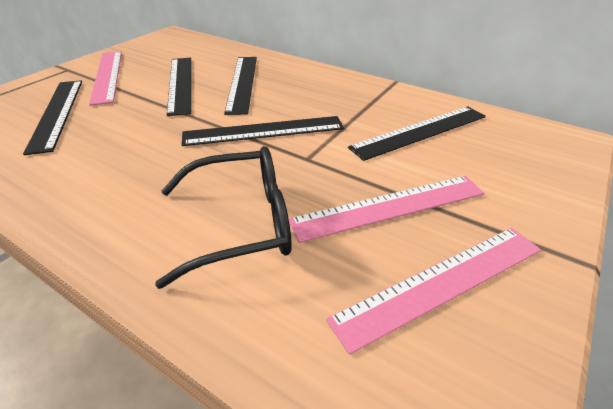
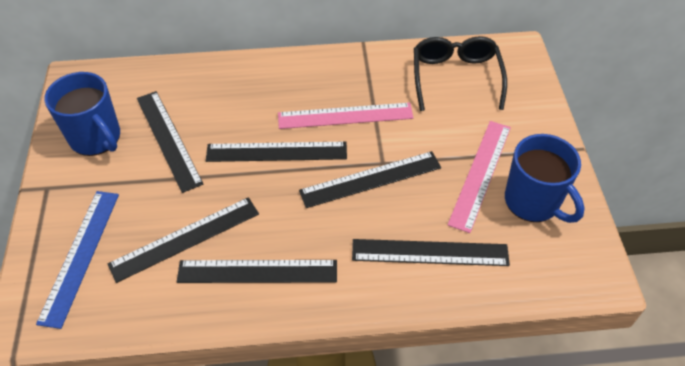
black ruler: 5 -> 6
blue mug: 0 -> 2
blue ruler: 0 -> 1
pink ruler: 3 -> 2

